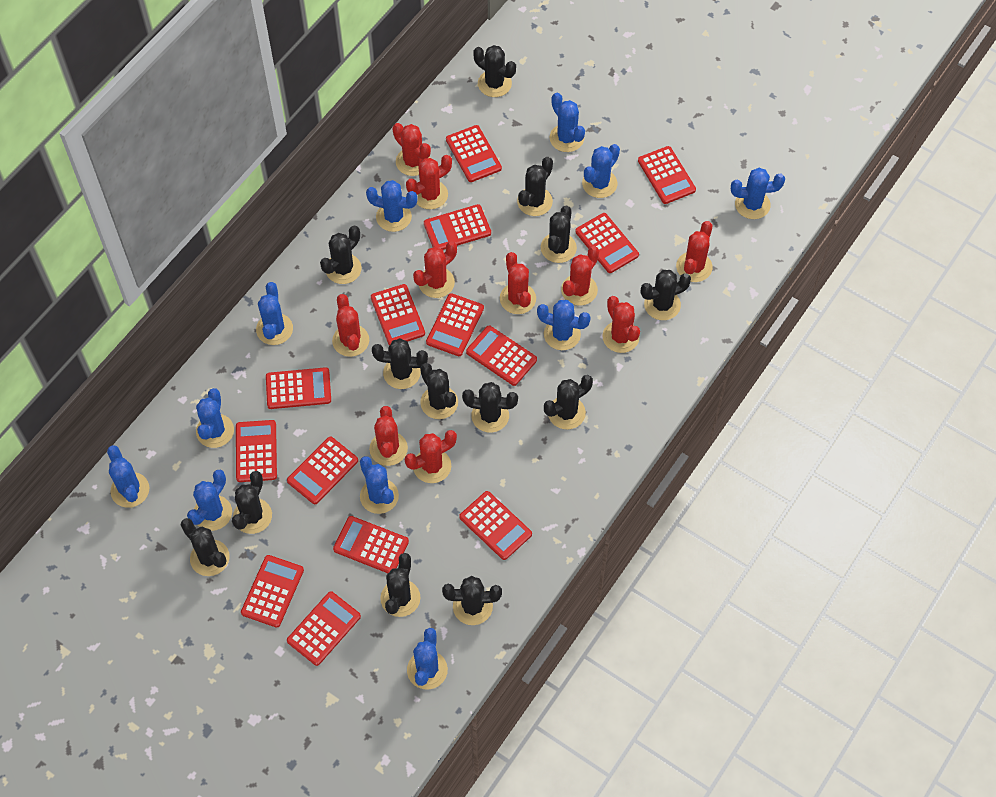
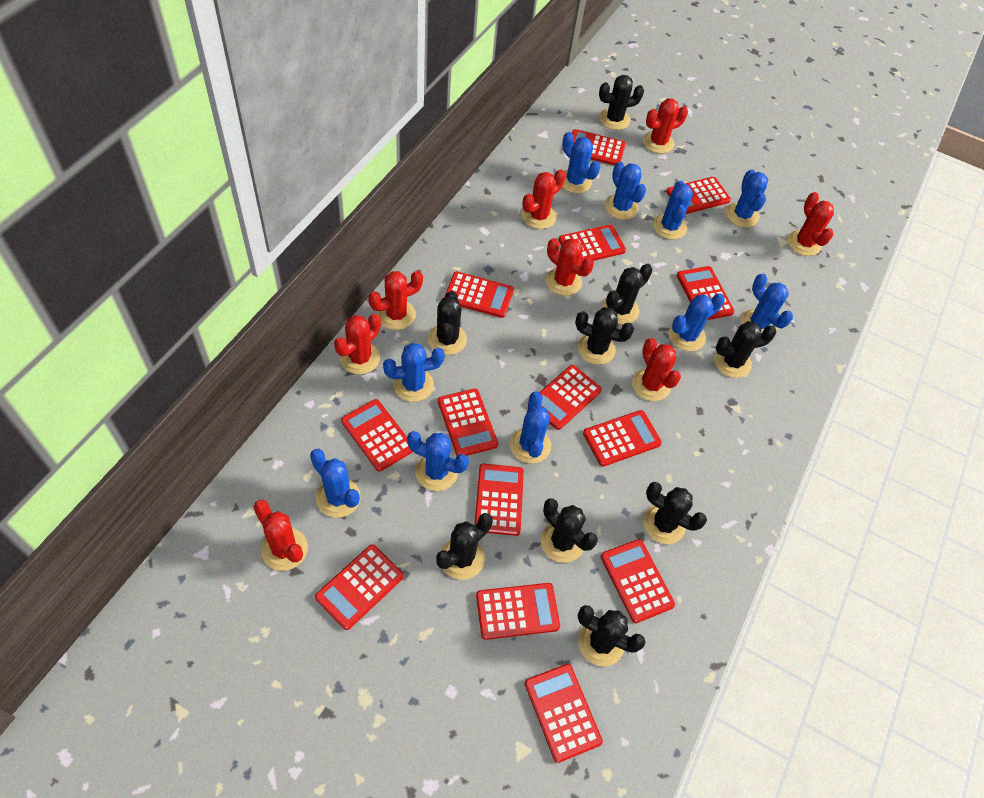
black cactus: 13 -> 9
blue cactus: 11 -> 10
red cactus: 10 -> 8

